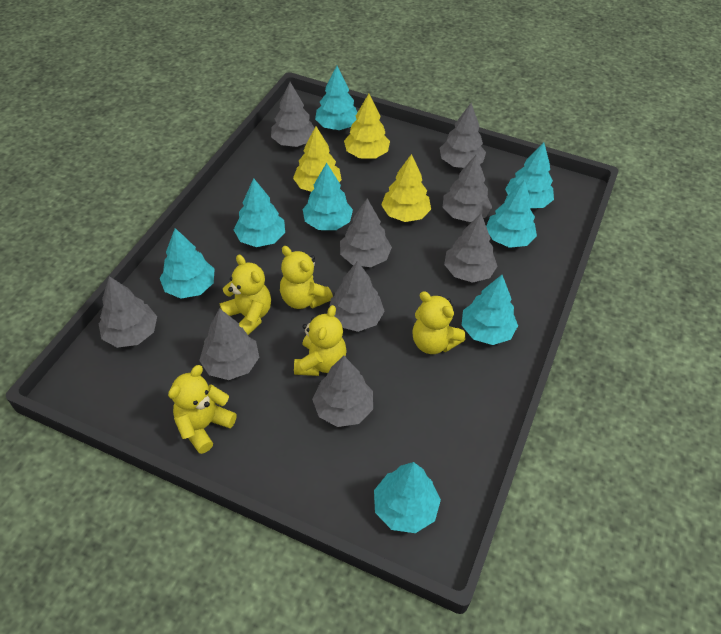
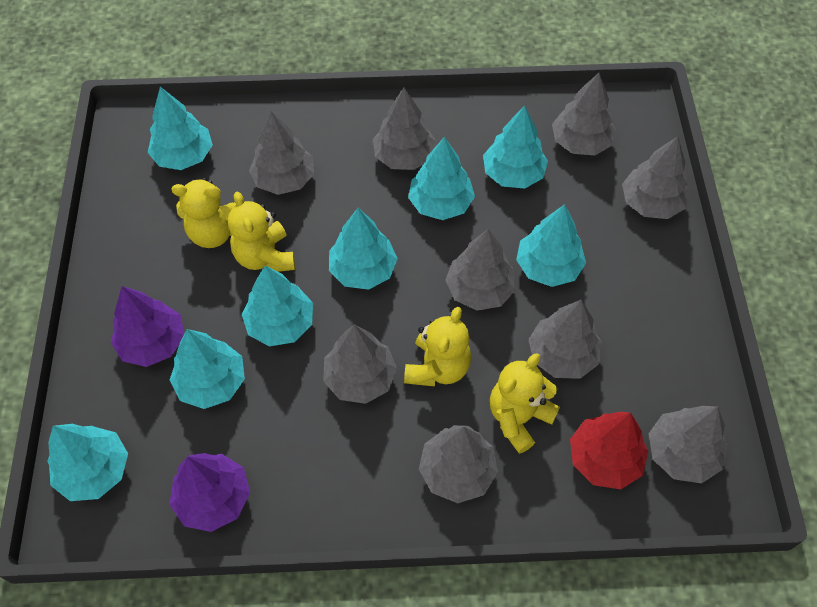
purple tree: 0 -> 2
red tree: 0 -> 1
yellow teddy bear: 5 -> 4
yellow tree: 3 -> 0

